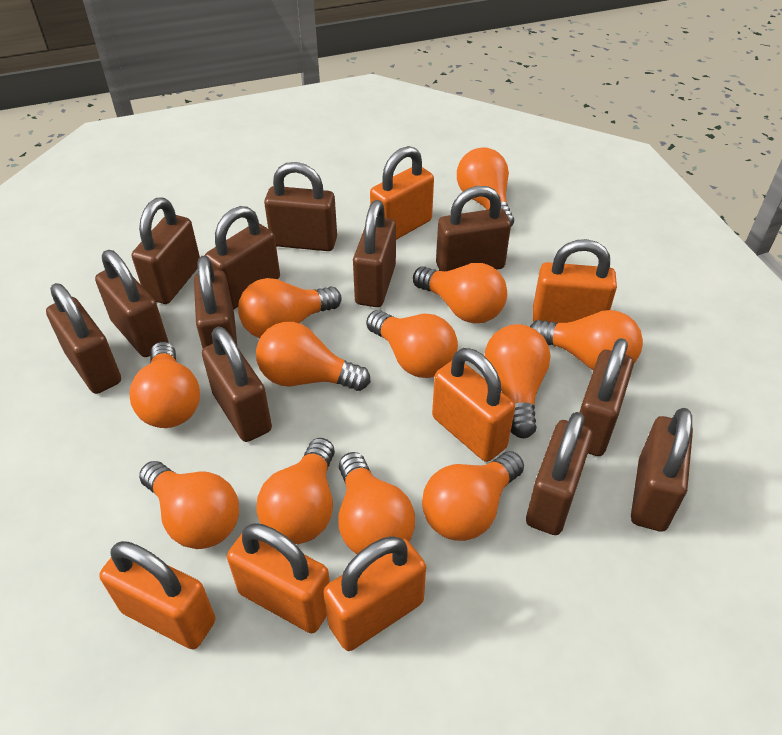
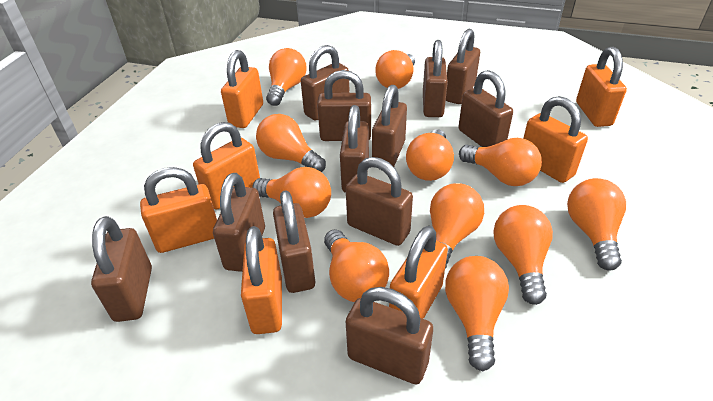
orange light bulb: 12 -> 11
orange padlock: 6 -> 7

